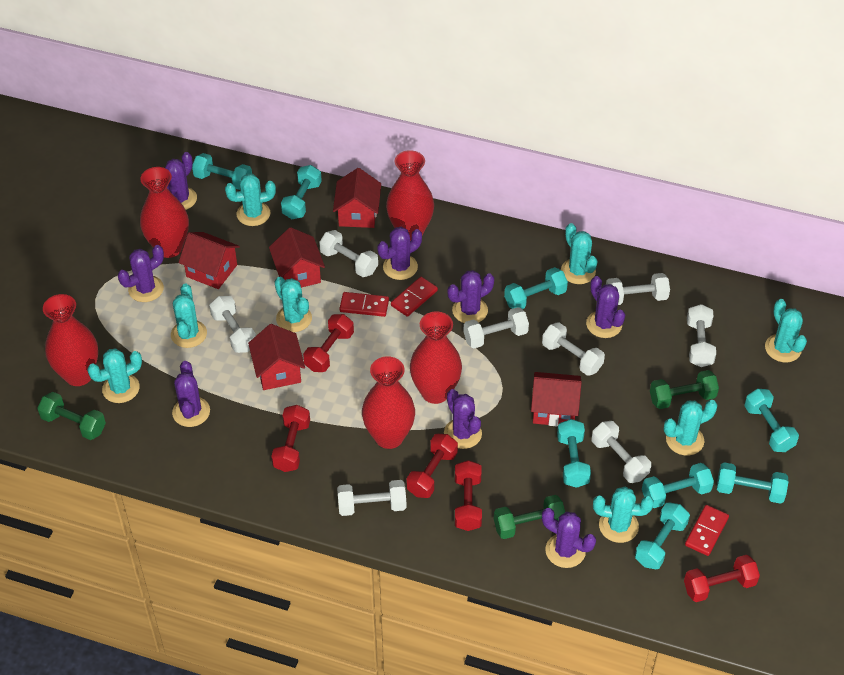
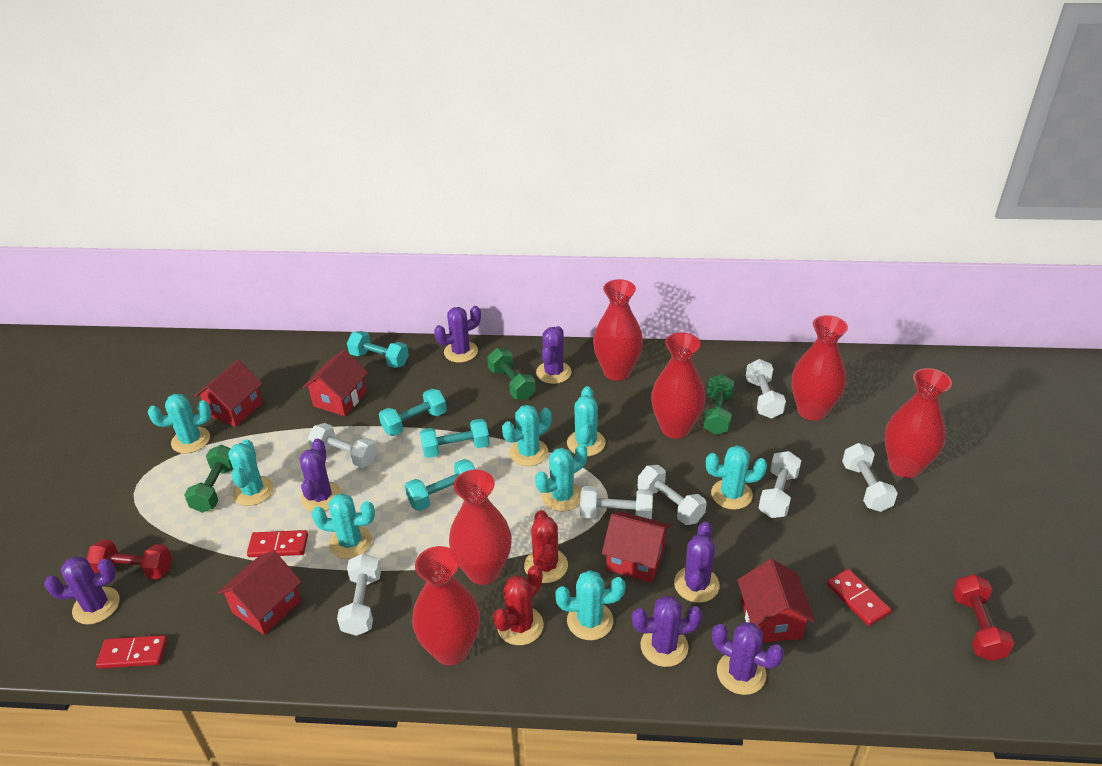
purple cactus: 8 -> 7
red cactus: 0 -> 2
red dumbbell: 5 -> 2
red vase: 5 -> 6
turquoise dumbbell: 8 -> 4
white dumbbell: 8 -> 7

